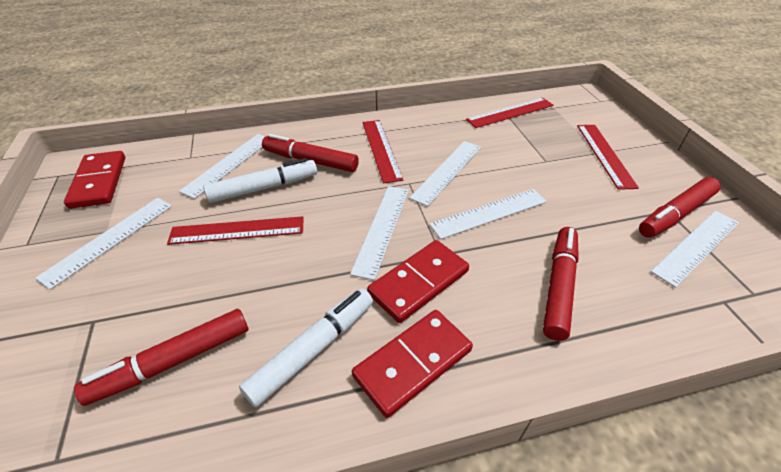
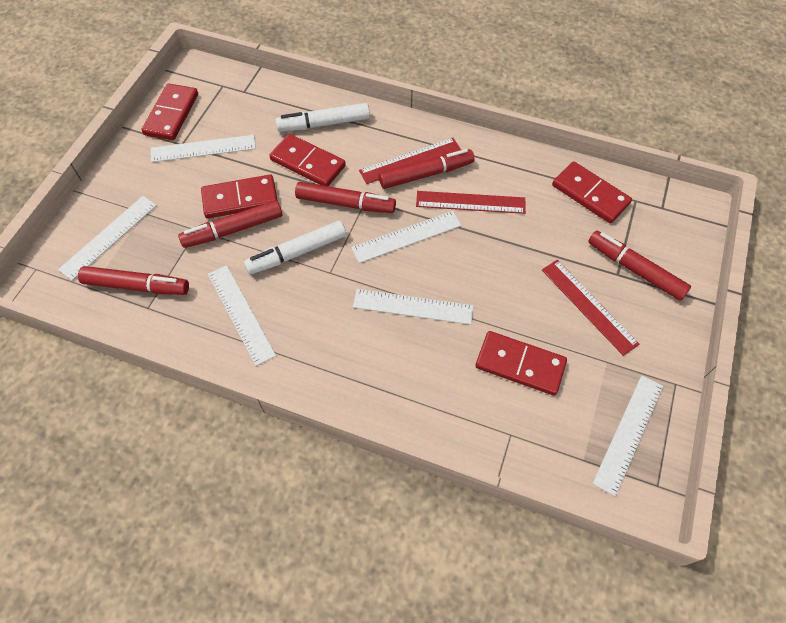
red domino: 3 -> 5
red marker: 4 -> 5
red ruler: 4 -> 3

